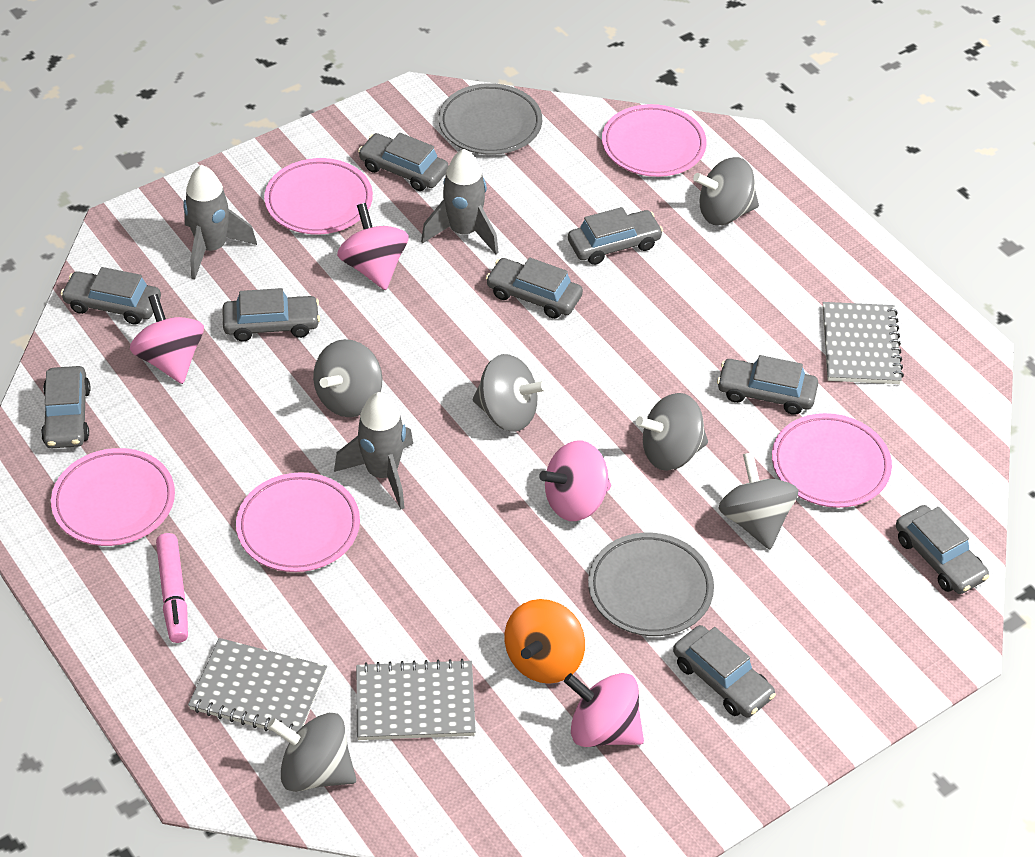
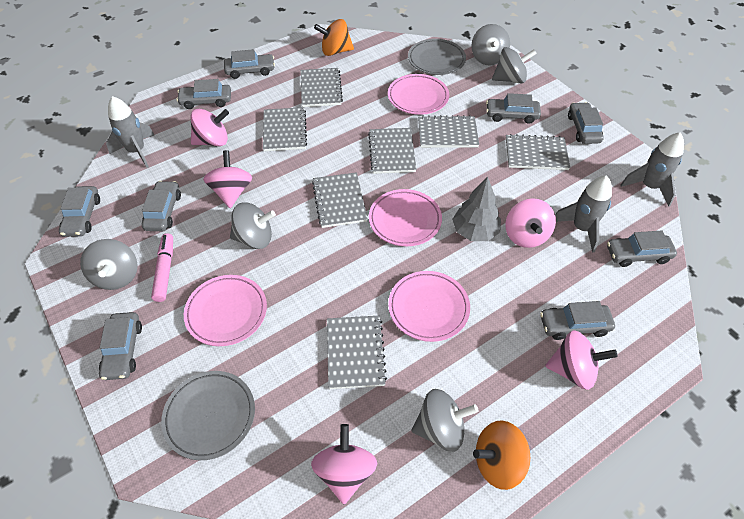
grey notebook: 3 -> 7
grey spinning top: 6 -> 5
grey tree: 0 -> 1
orange spinning top: 1 -> 2
pink plate: 5 -> 4
pink spinning top: 4 -> 5

